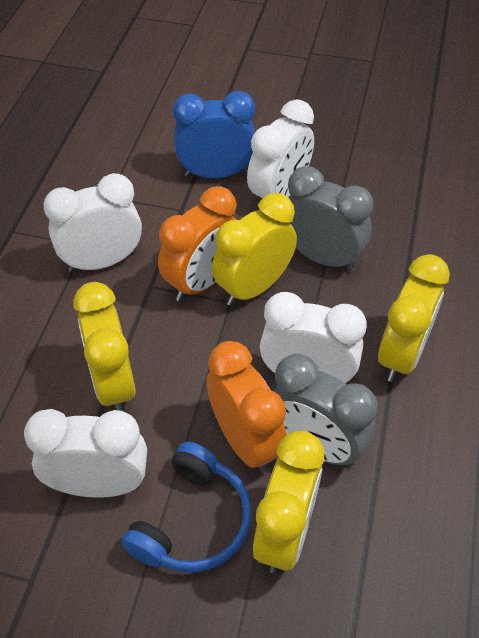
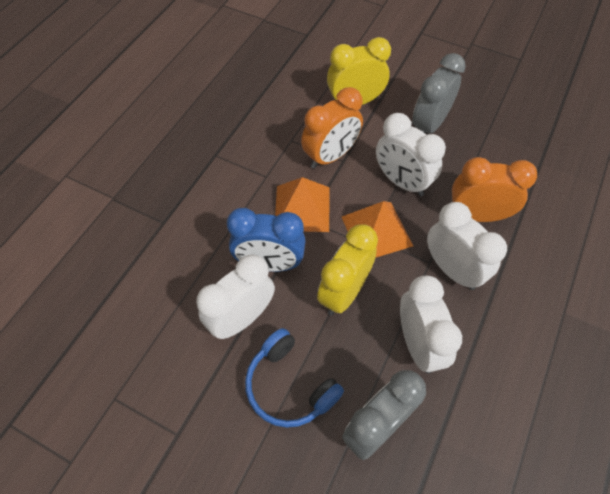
orange pyramid: 0 -> 2
yellow clock: 4 -> 2

